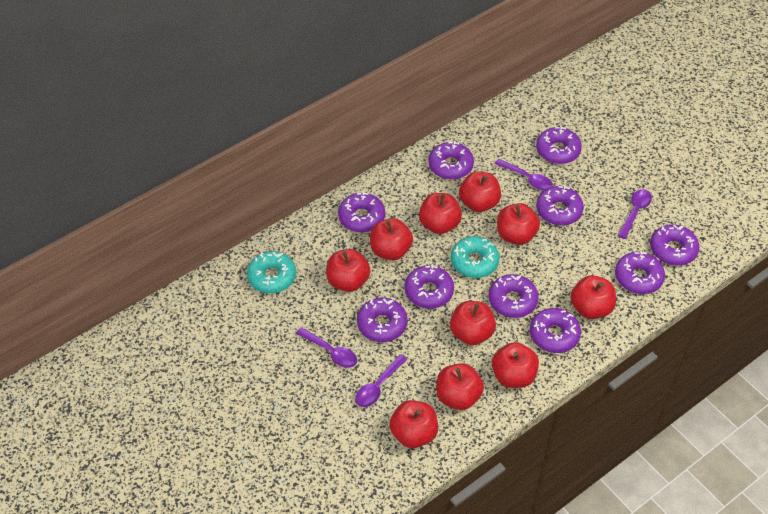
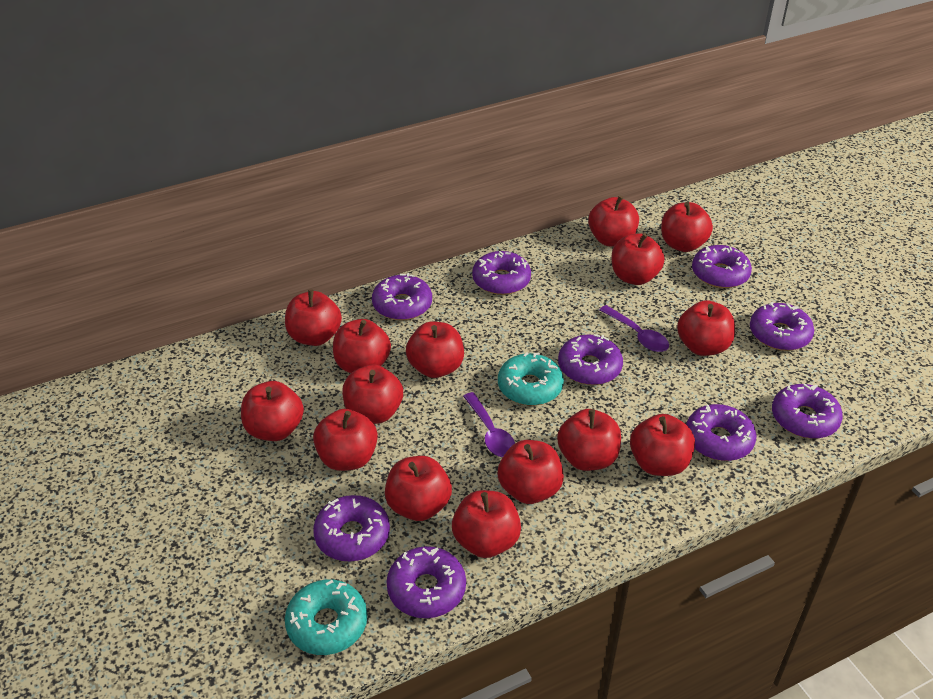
purple donut: 10 -> 9
purple spoon: 4 -> 2
red apple: 10 -> 15

